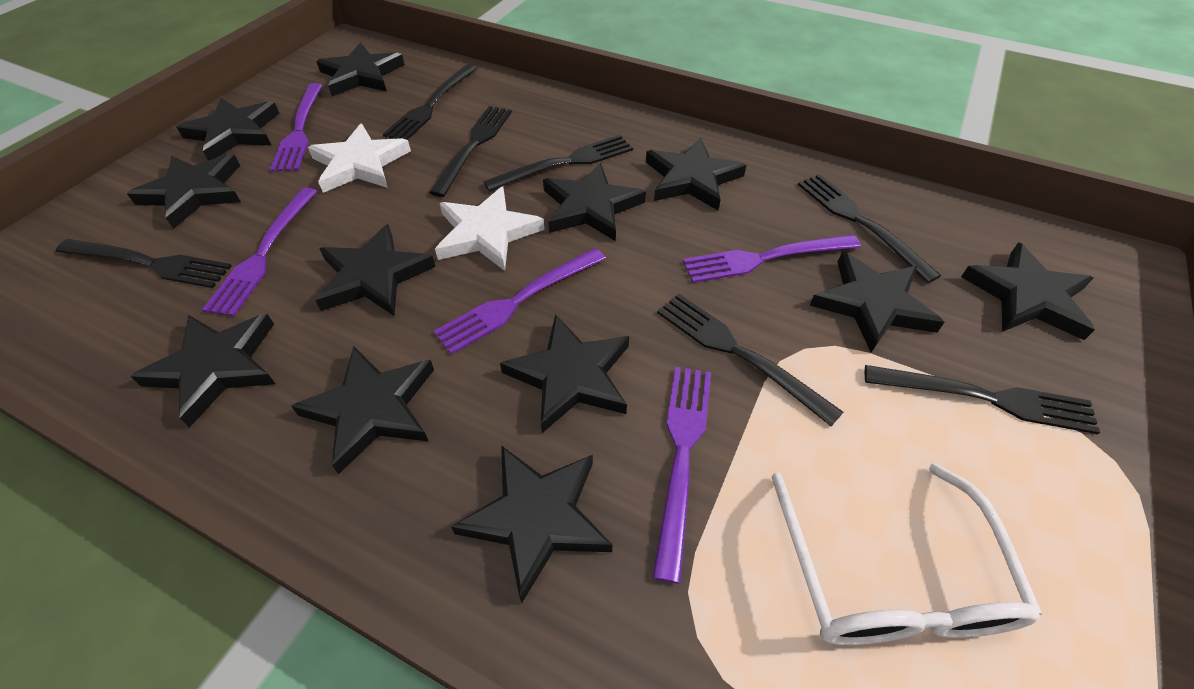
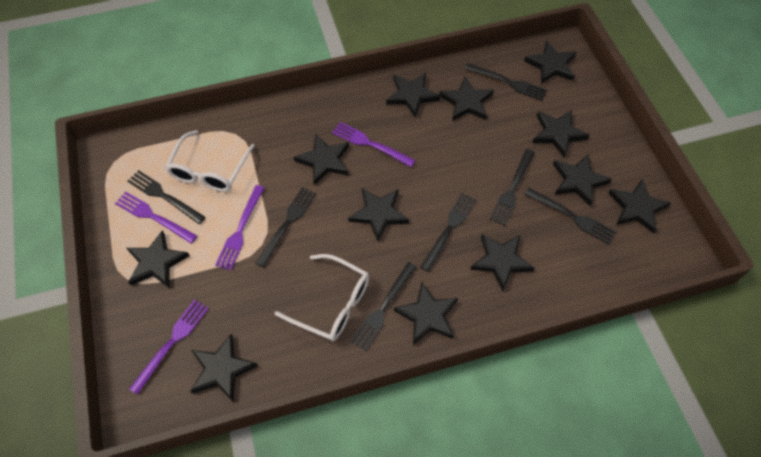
purple fork: 5 -> 4
white glasses: 1 -> 2
white star: 2 -> 0

